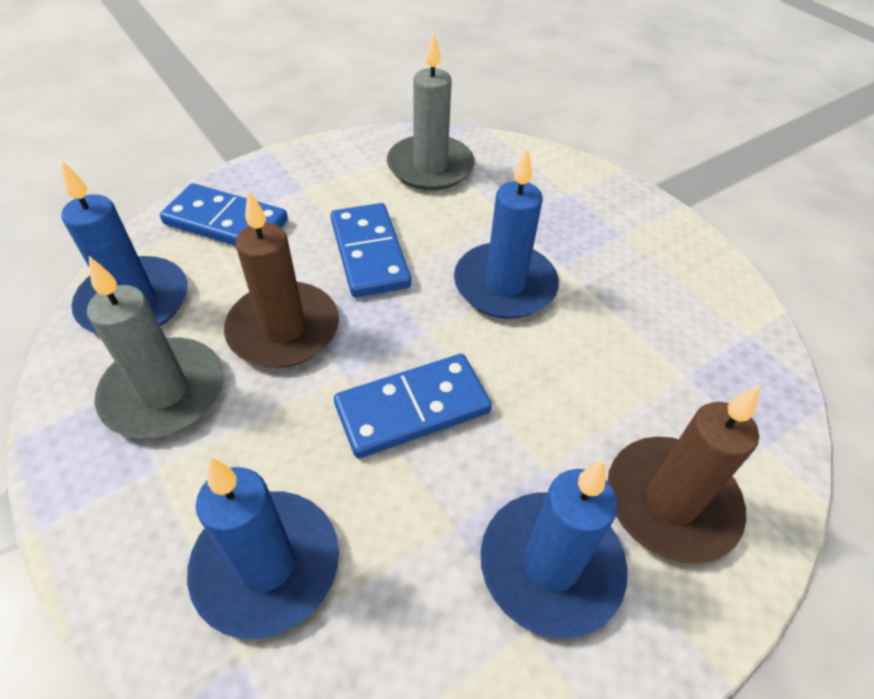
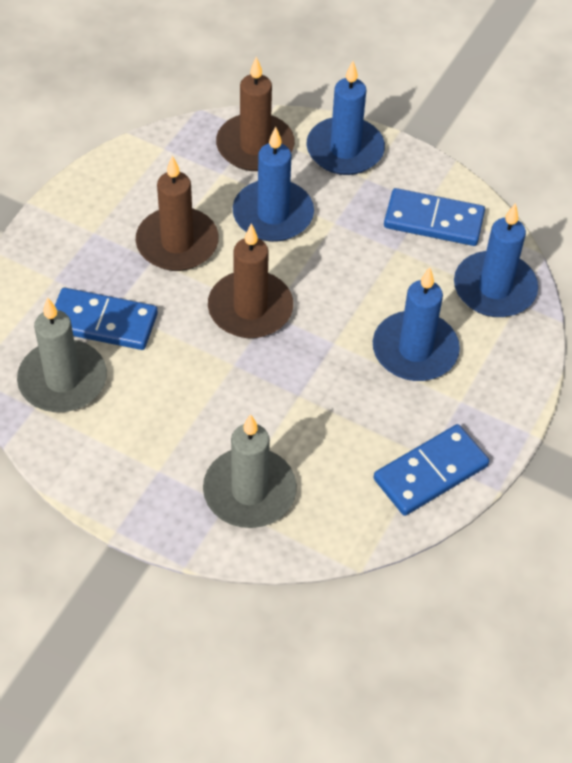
brown candle: 2 -> 3

